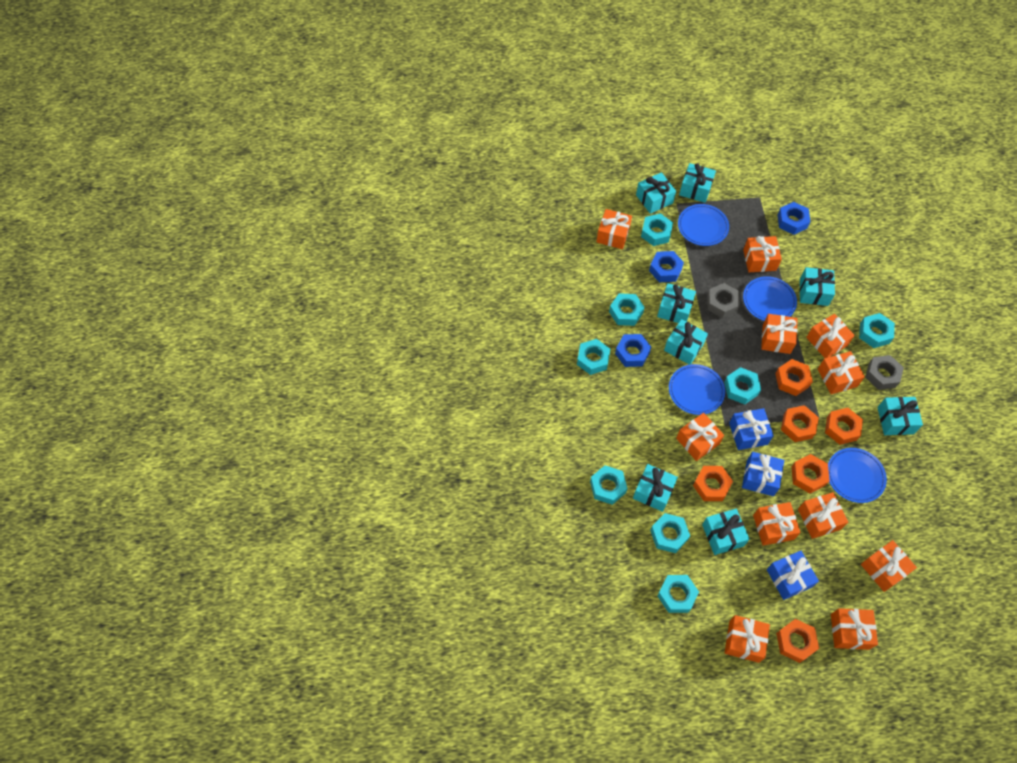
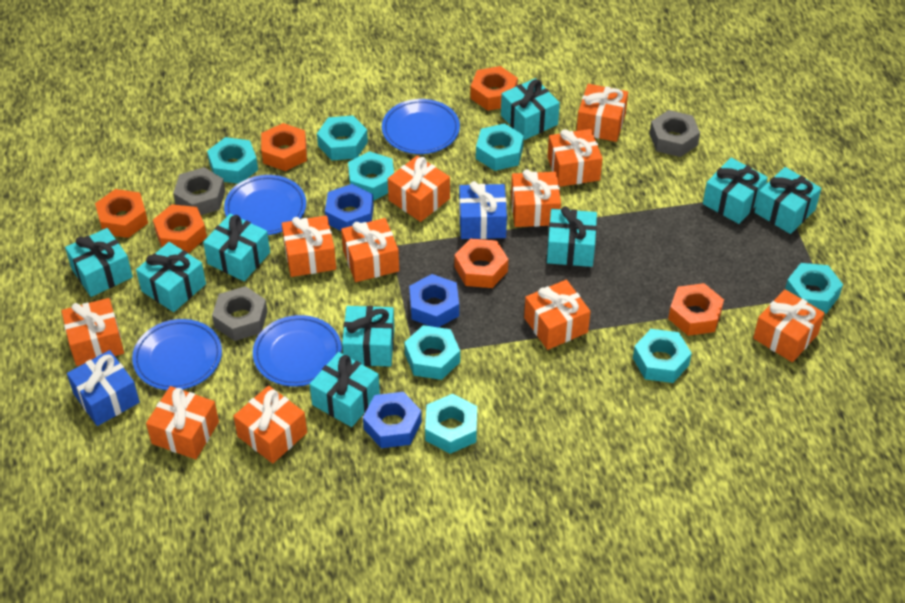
blue gift: 3 -> 2
grey nut: 2 -> 3
turquoise gift: 8 -> 9

